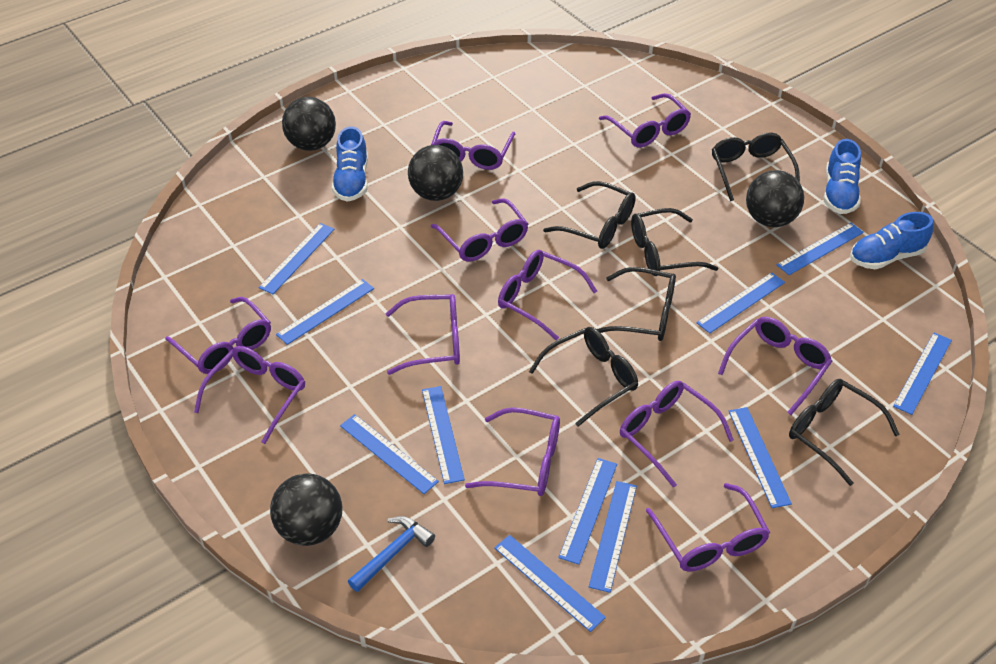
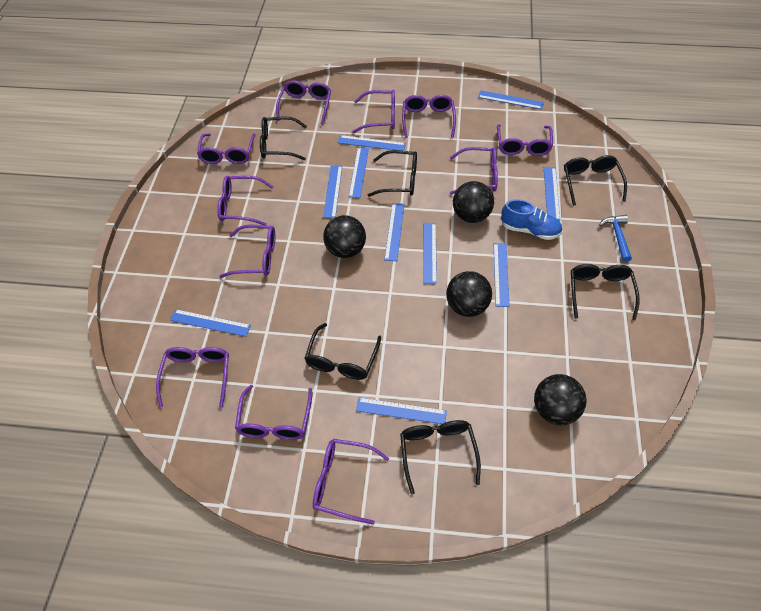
blue ruler: 11 -> 10
blue shoe: 3 -> 1

